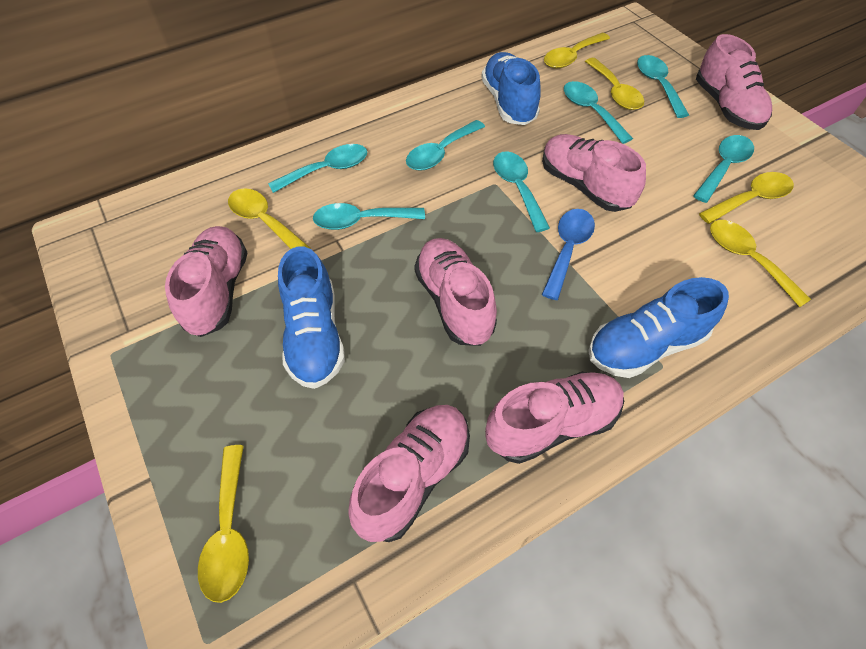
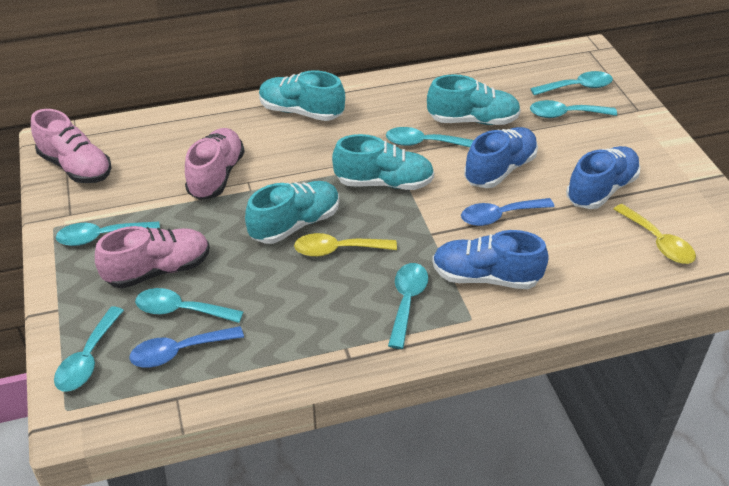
blue spoon: 1 -> 2
pink shoe: 6 -> 3
turquoise shoe: 0 -> 4
yellow spoon: 6 -> 2

